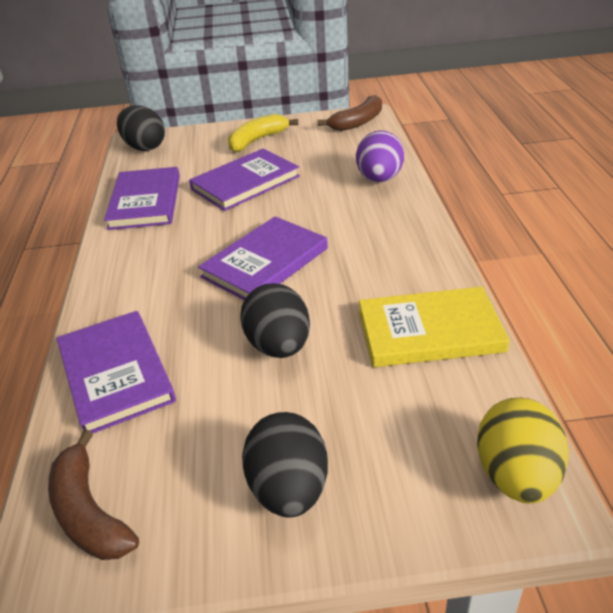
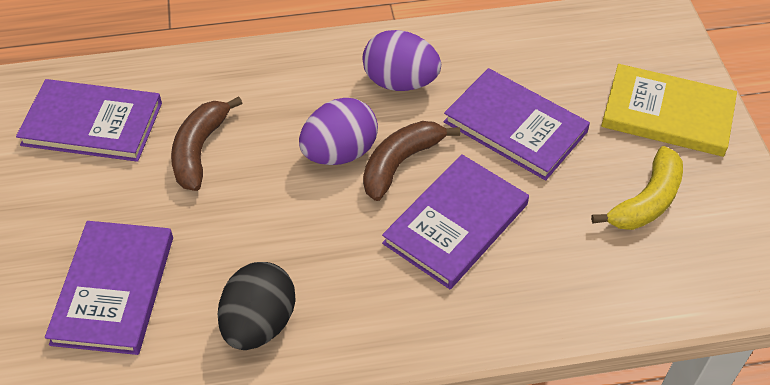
black egg: 3 -> 1
purple egg: 1 -> 2
yellow egg: 1 -> 0

